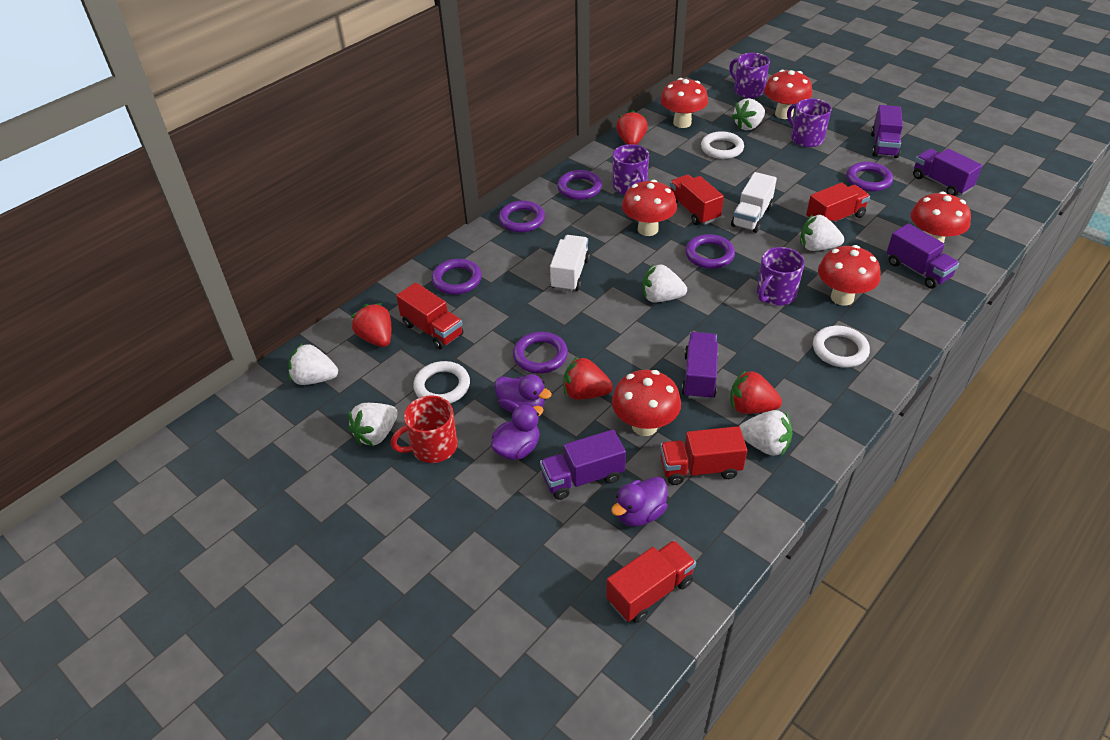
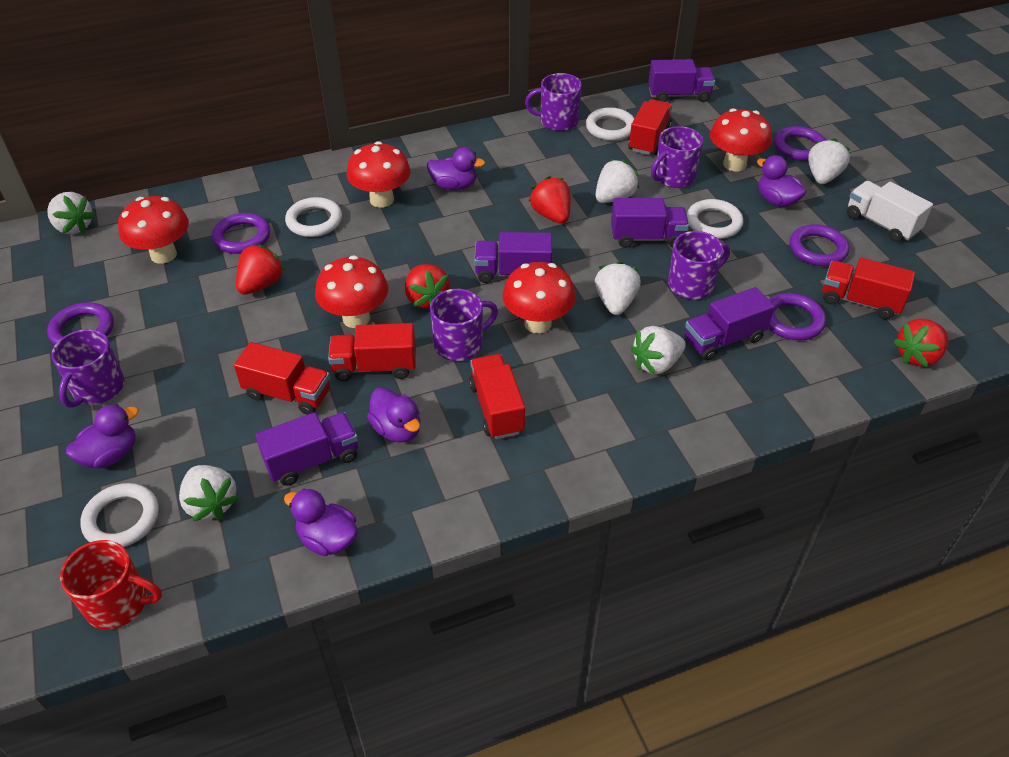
purple duck: 3 -> 5
purple mug: 4 -> 5
purple ring: 6 -> 5
red mushroom: 6 -> 5
white ring: 3 -> 4
white truck: 2 -> 1

